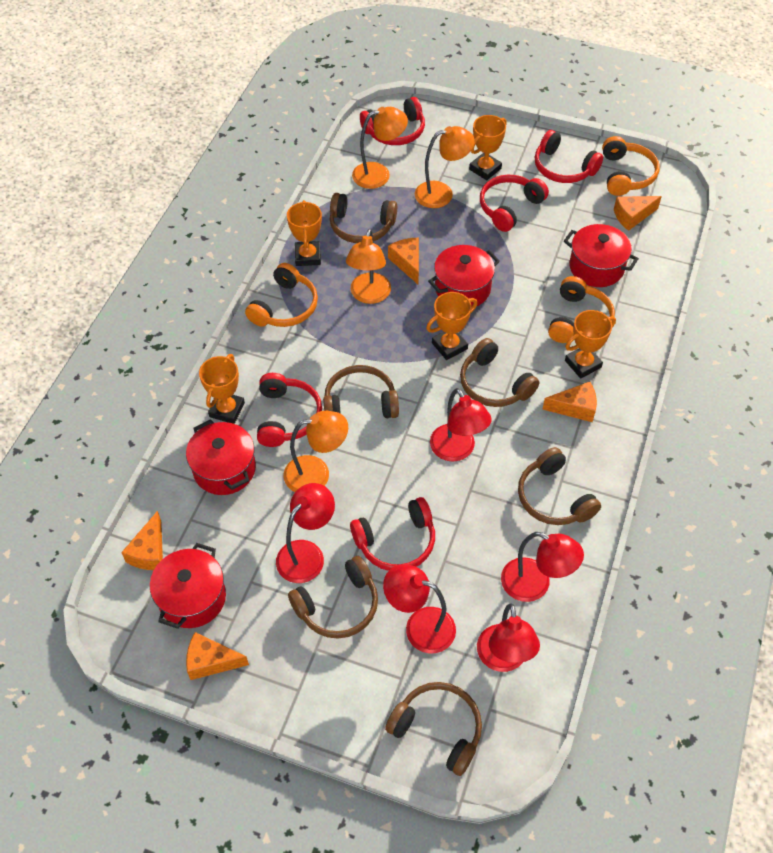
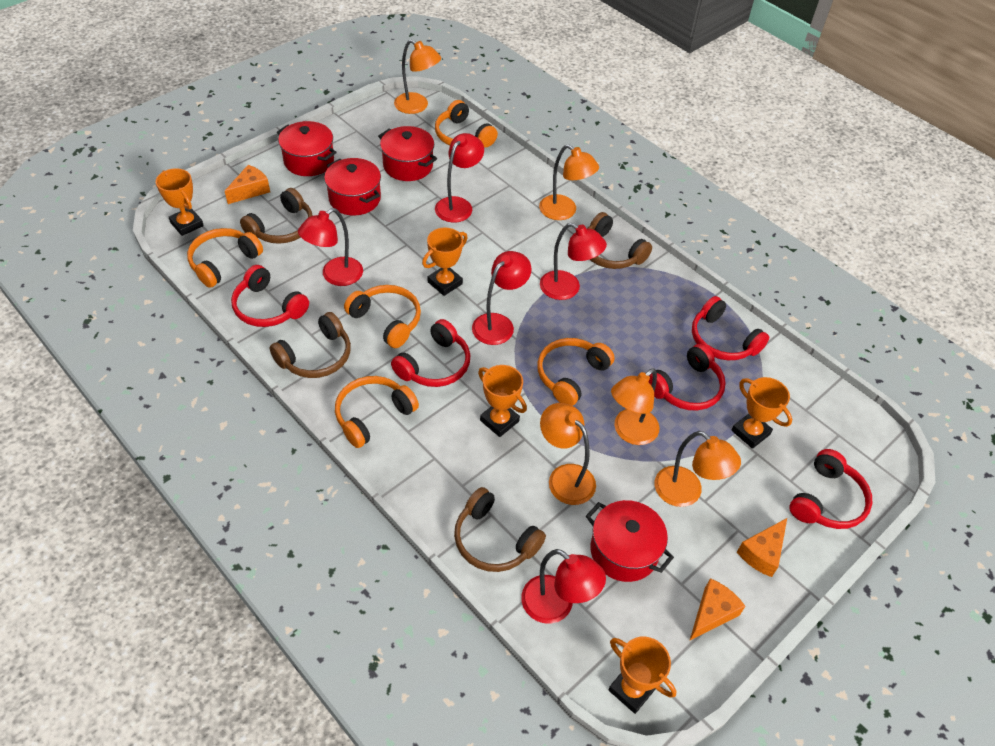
brown headphones: 6 -> 4
orange cheese: 5 -> 3
orange headphones: 3 -> 5
orange lamp: 4 -> 5

